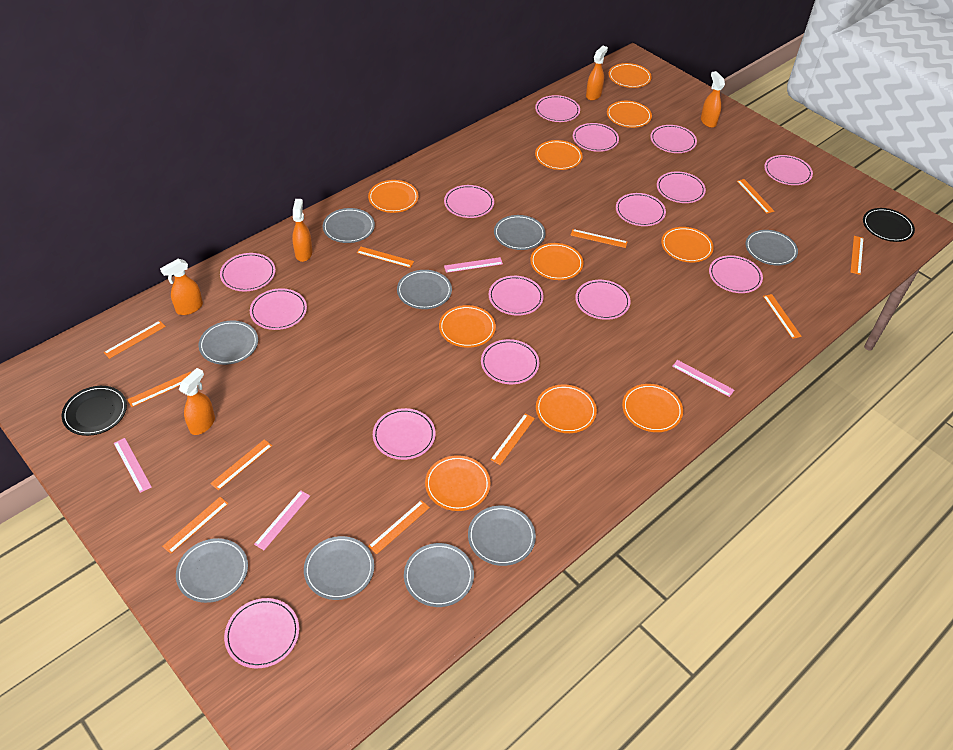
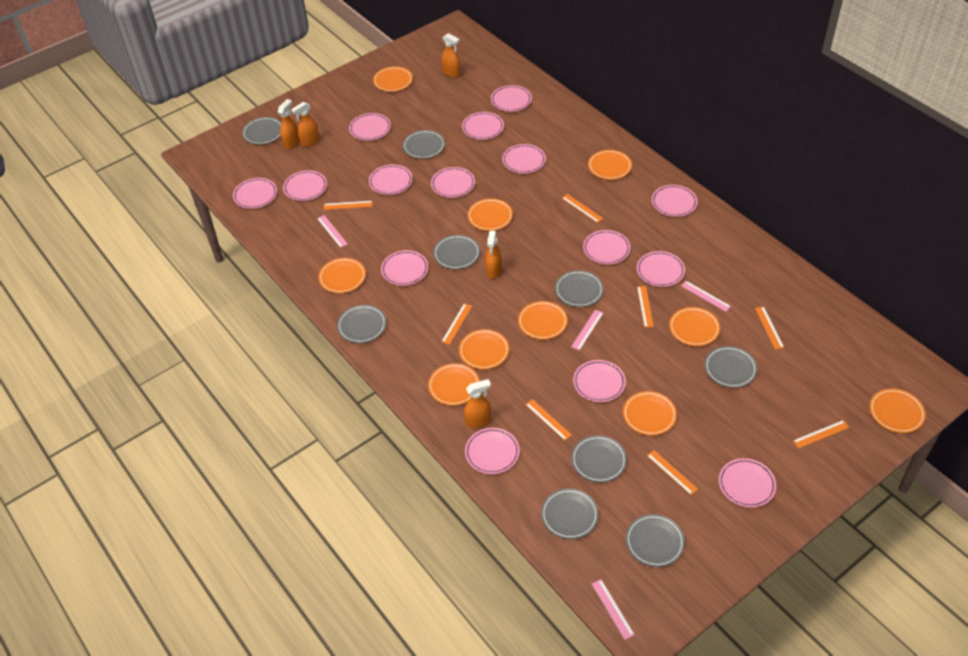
black plate: 2 -> 0
orange ruler: 11 -> 8

